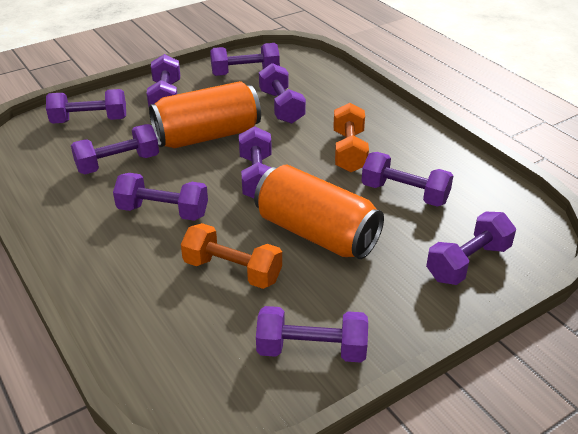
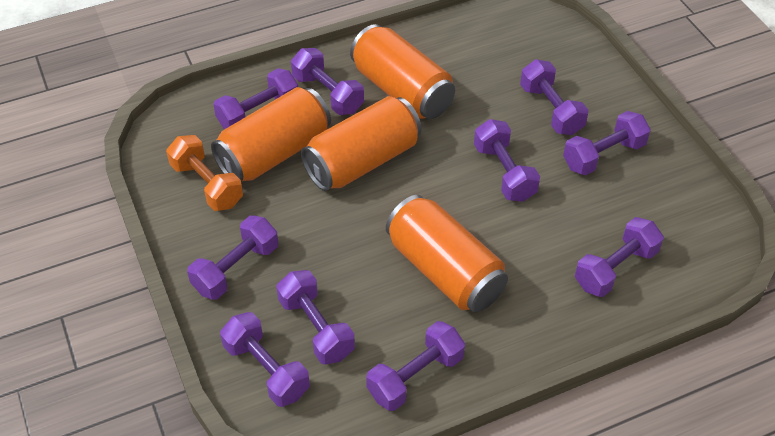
orange can: 2 -> 4
orange dumbbell: 2 -> 1

